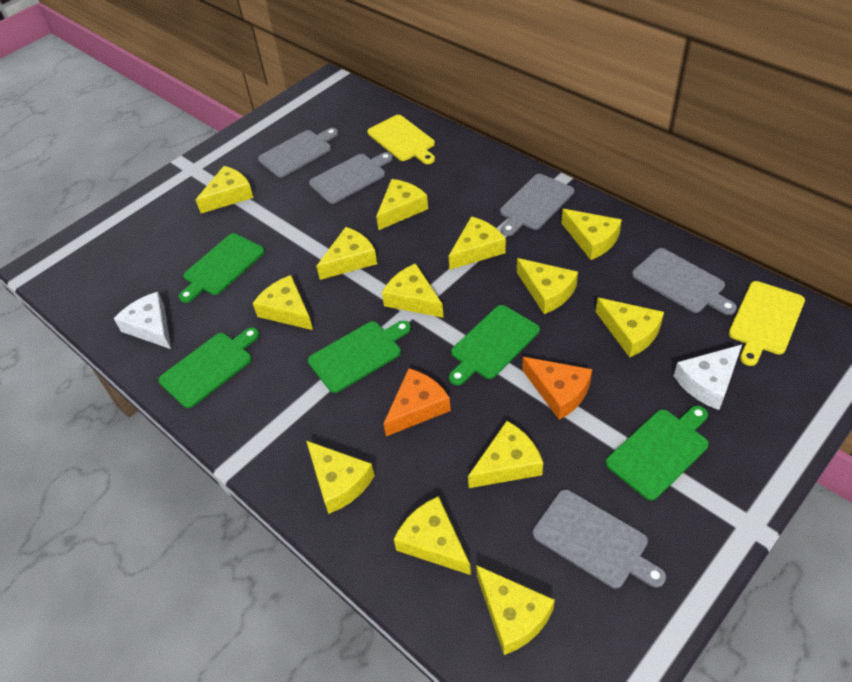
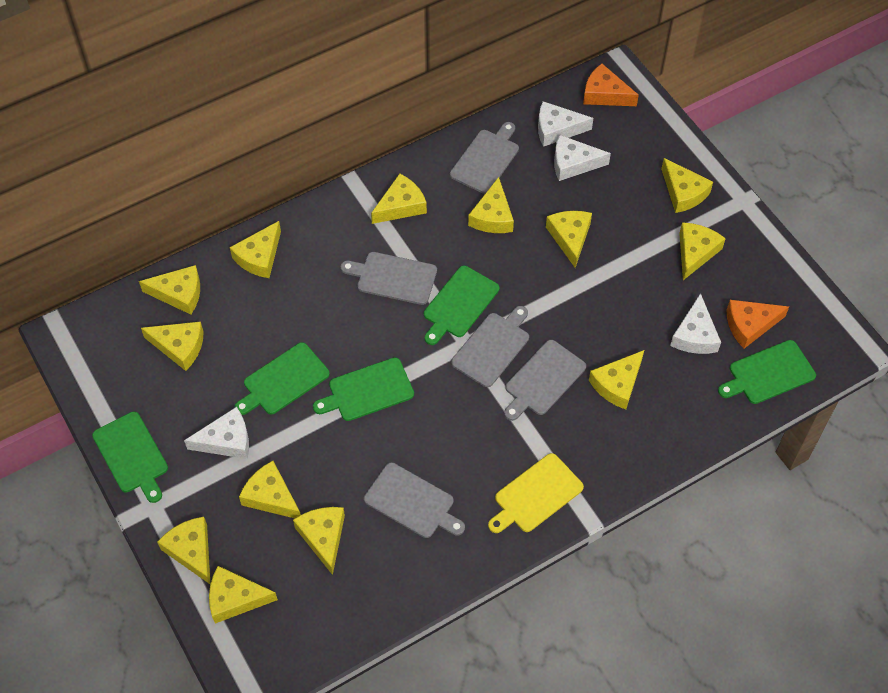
white cheese: 2 -> 4
yellow cutting board: 2 -> 1

